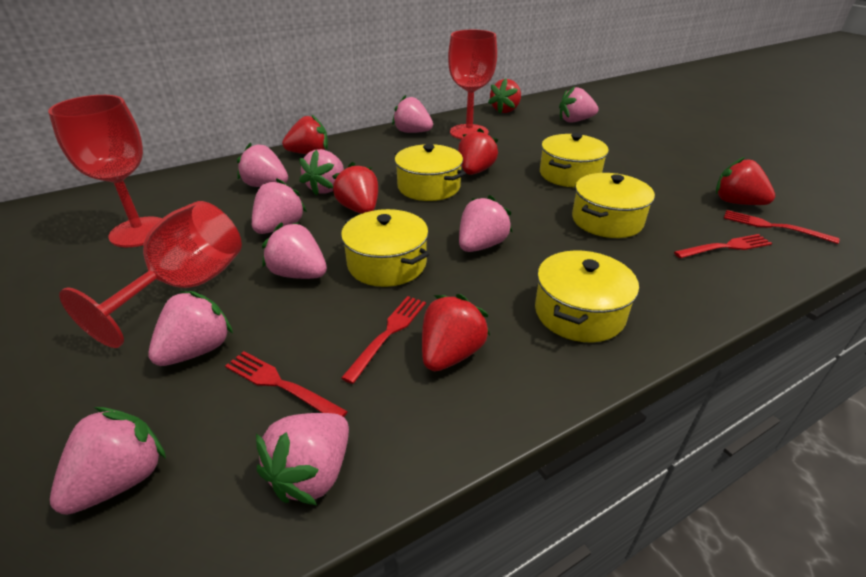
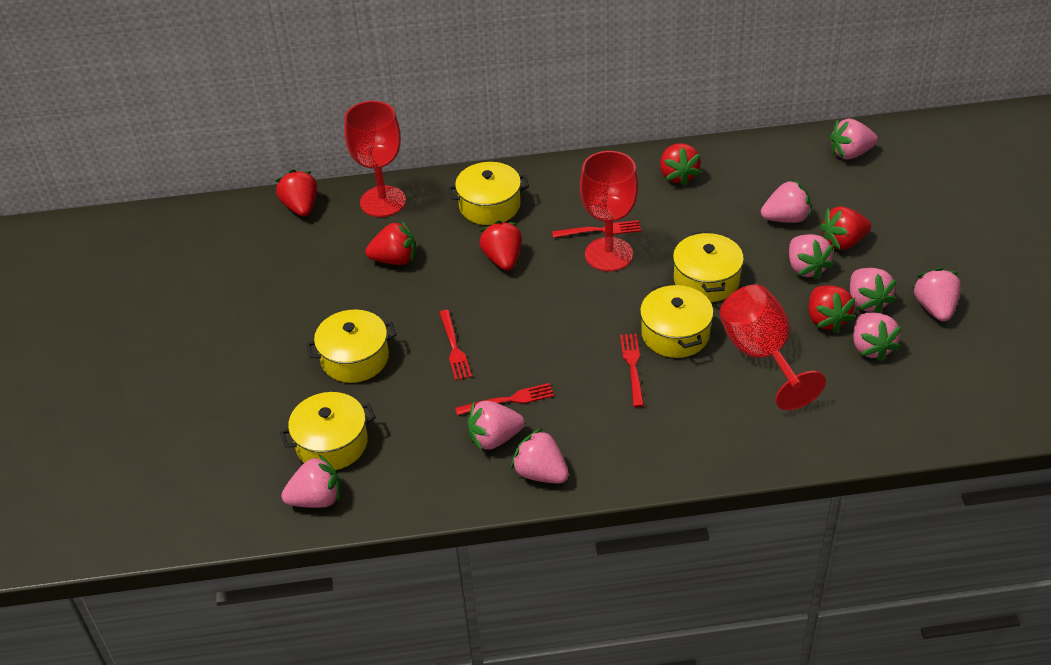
pink strawberry: 10 -> 9

